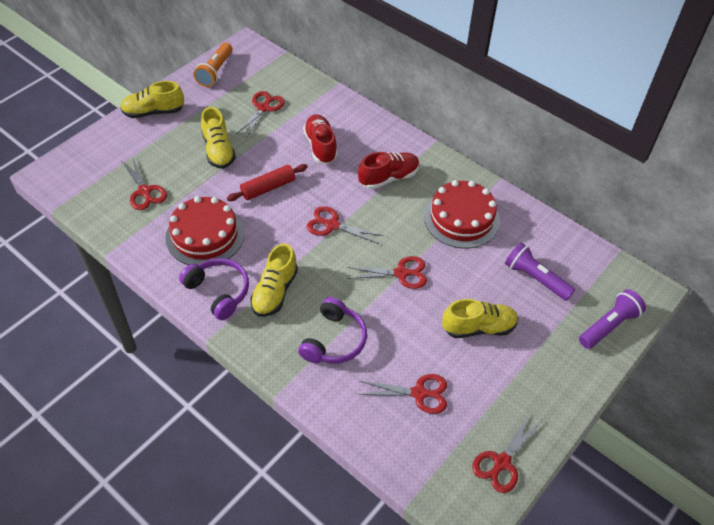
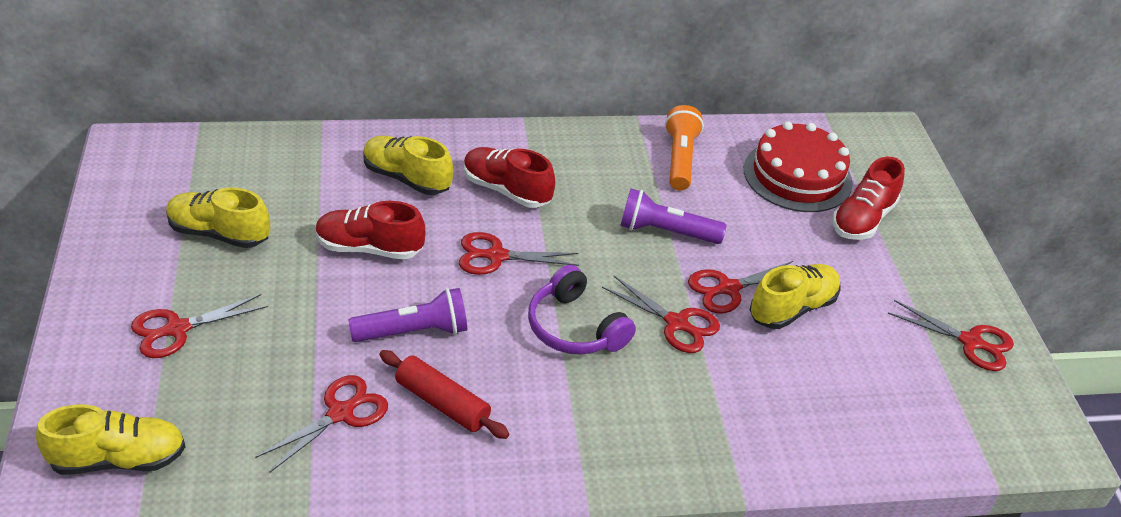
purple headphones: 2 -> 1
red cake: 2 -> 1
red shoe: 2 -> 3

